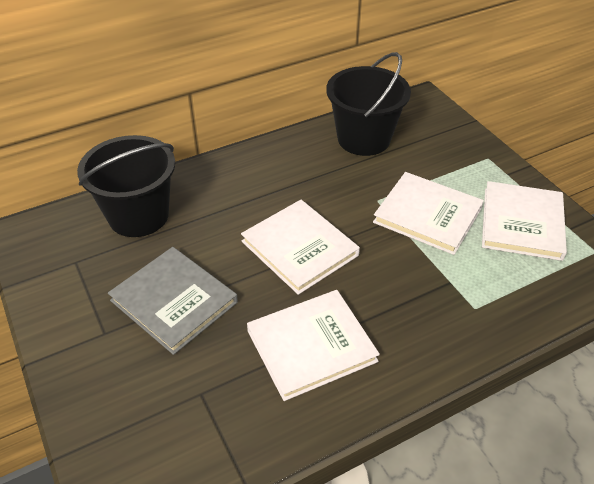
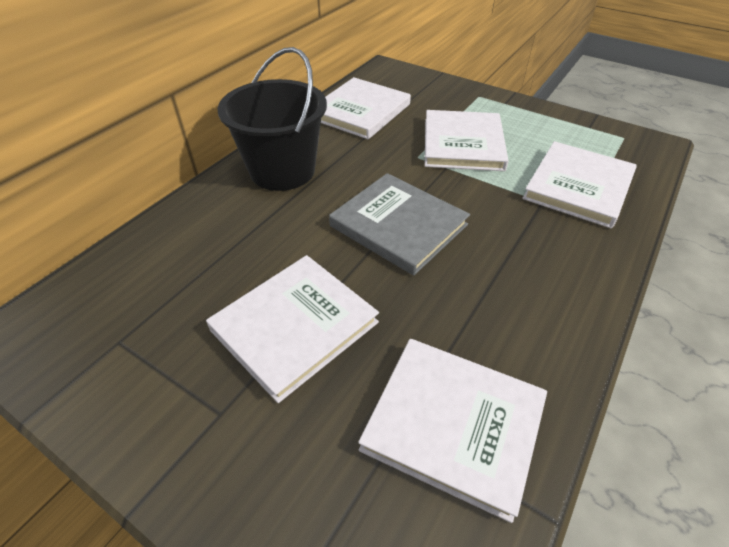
black bucket: 2 -> 1
white book: 4 -> 5

